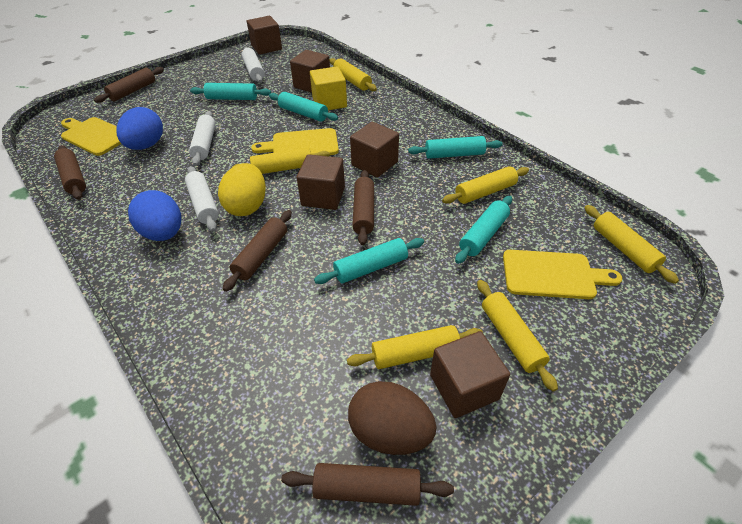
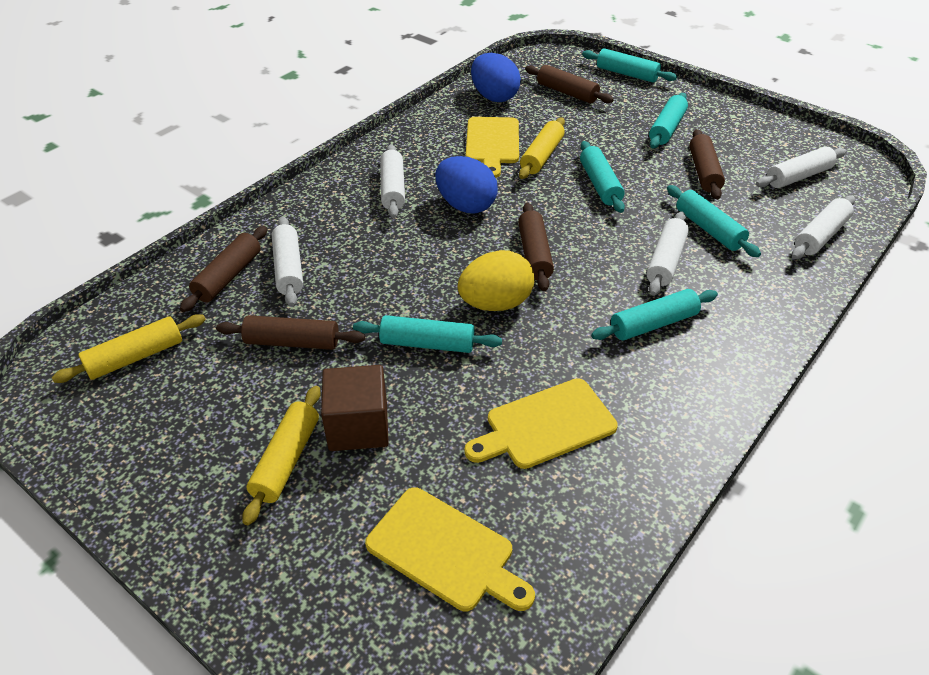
brown cube: 5 -> 1
brown egg: 1 -> 0
turquoise rolling pin: 5 -> 6
white rolling pin: 3 -> 5
yellow cube: 1 -> 0
yellow rolling pin: 6 -> 3

